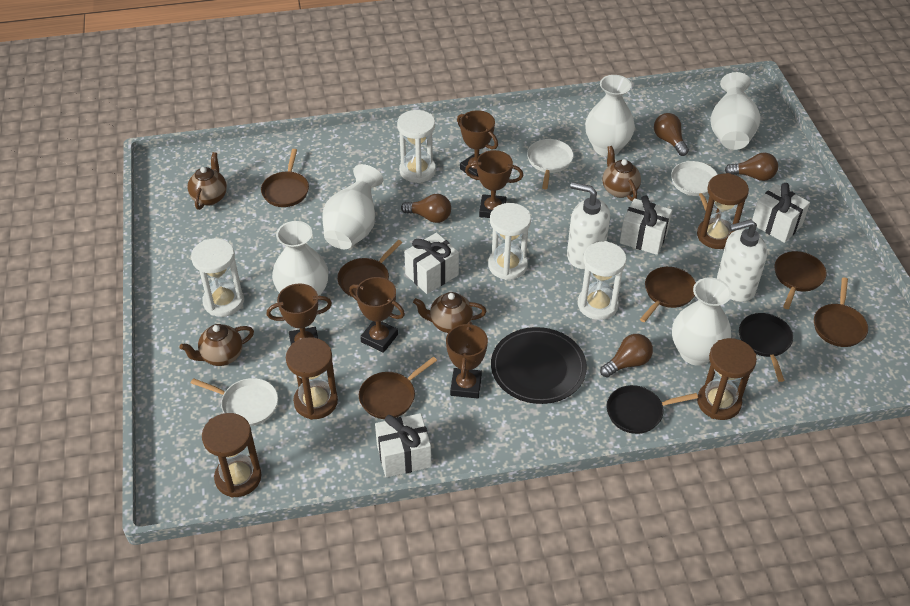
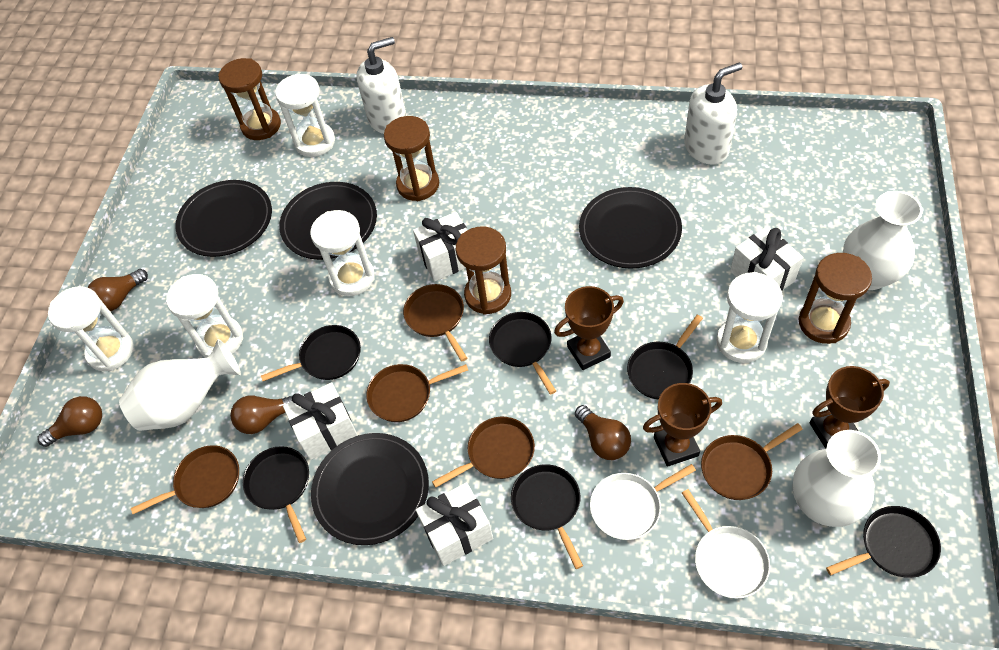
black pan: 2 -> 6
black plate: 1 -> 4
brown pan: 6 -> 5
brown teapot: 4 -> 0
brown trophy: 5 -> 3
white hourglass: 4 -> 5
white pan: 3 -> 2
white vase: 5 -> 3

